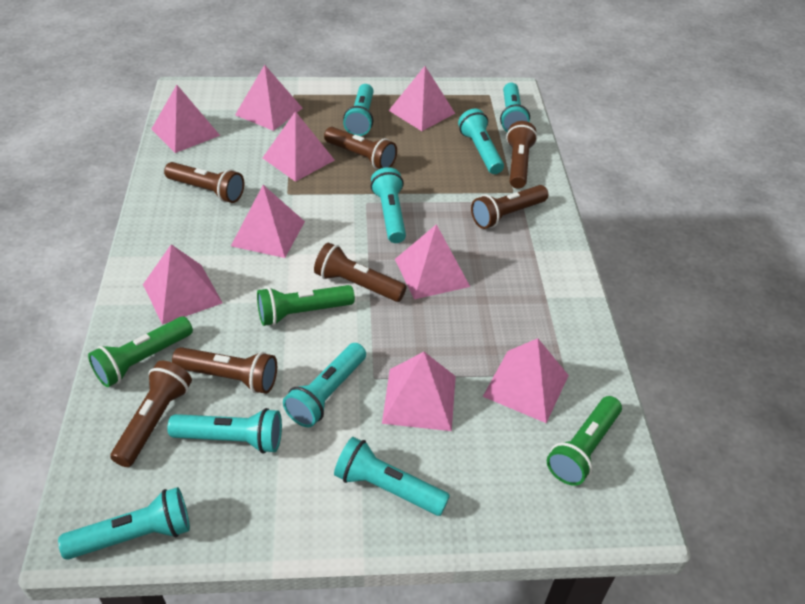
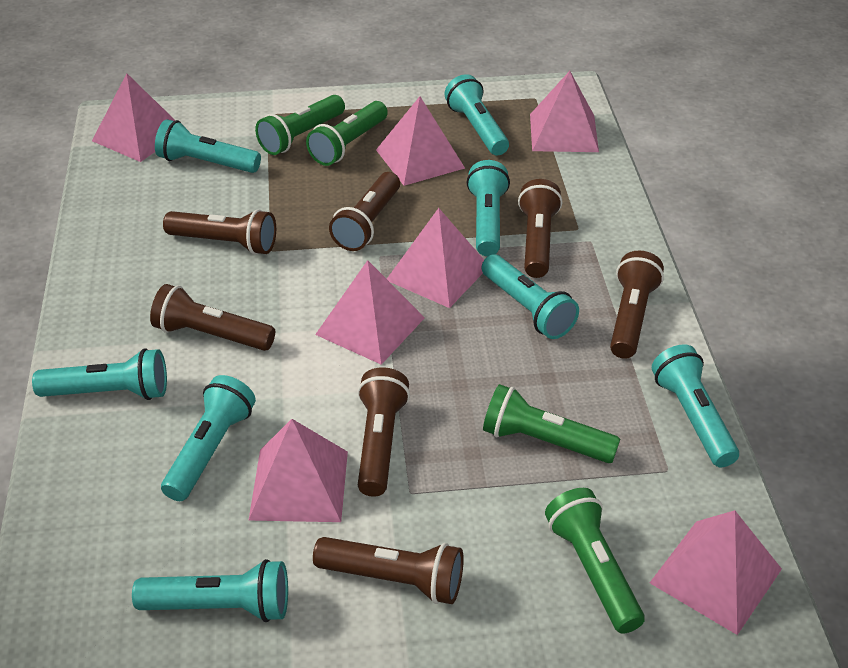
green flashlight: 3 -> 4
pink pyramid: 9 -> 7

